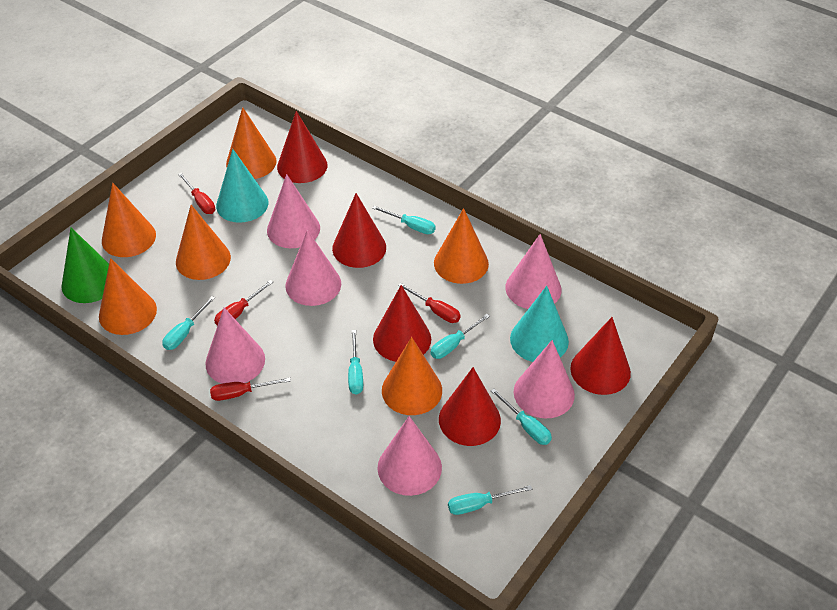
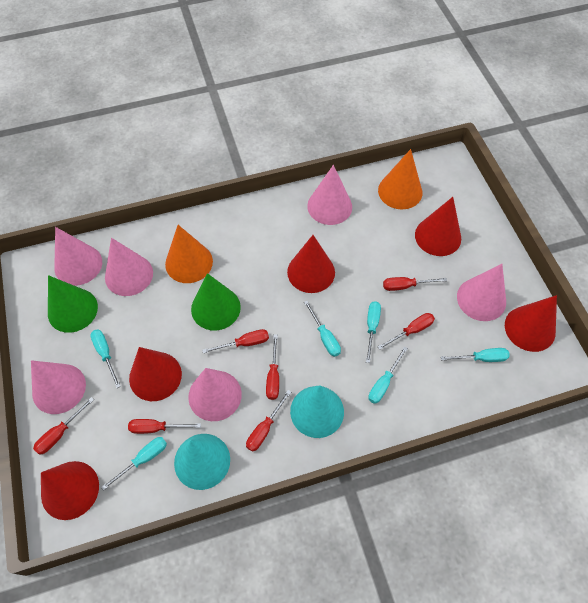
green cone: 1 -> 2
orange cone: 6 -> 2
red screwdriver: 4 -> 7

